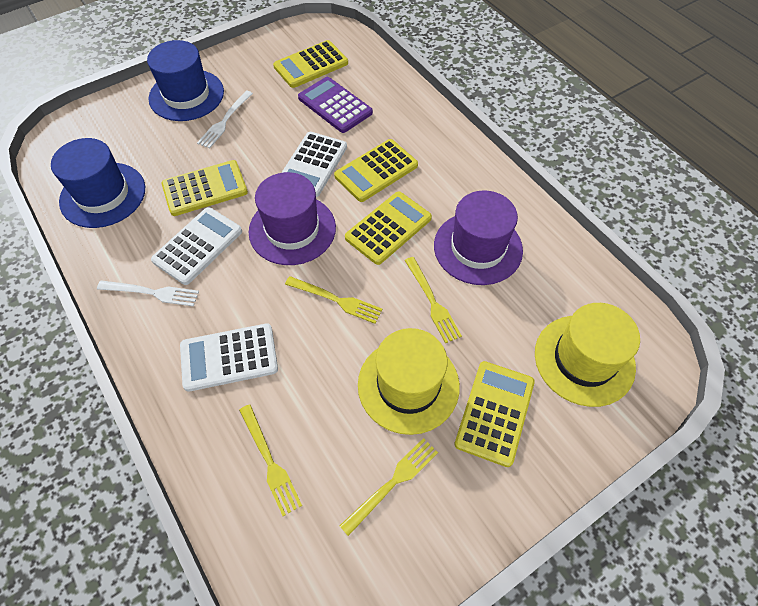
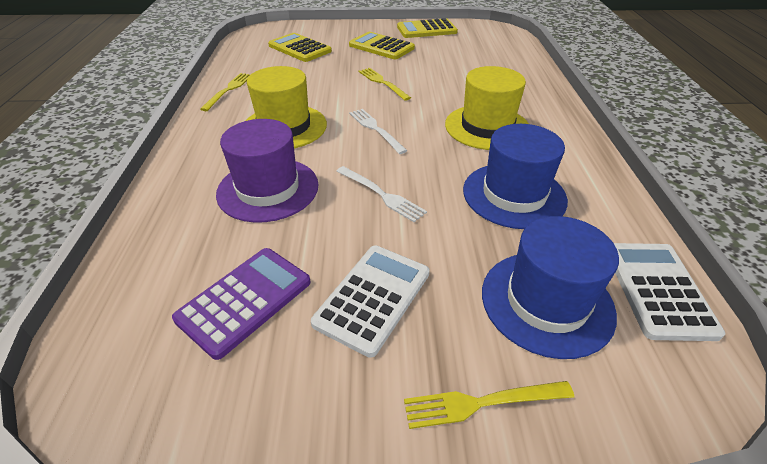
purple hat: 2 -> 1
white calculator: 3 -> 2
yellow calculator: 5 -> 3
yellow fork: 4 -> 3

